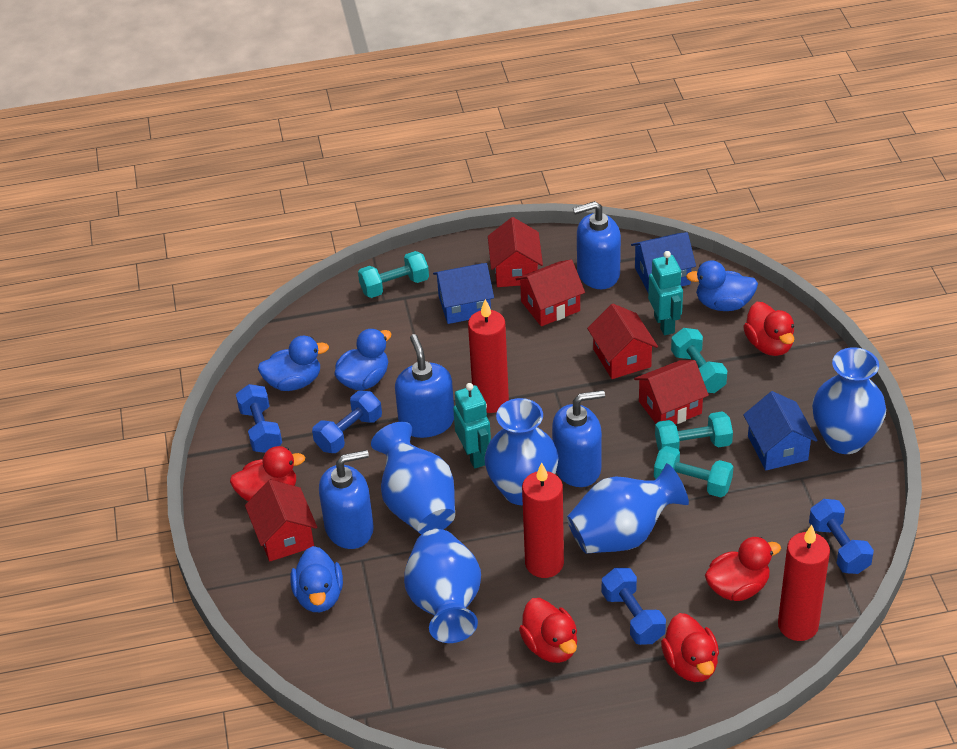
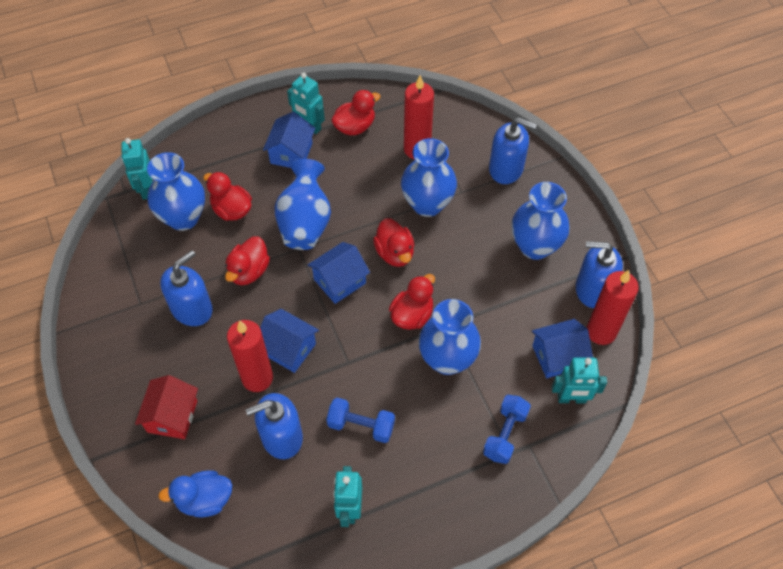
blue duck: 4 -> 1
blue dumbbell: 4 -> 2
blue house: 3 -> 4
red house: 5 -> 1
turquoise dumbbell: 4 -> 0
turquoise robot: 2 -> 4

